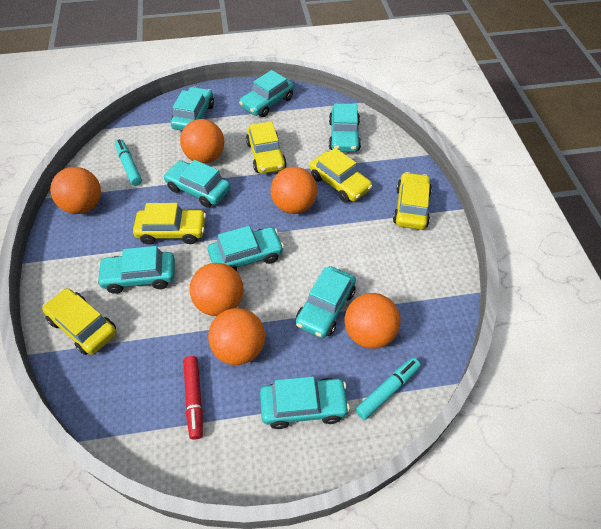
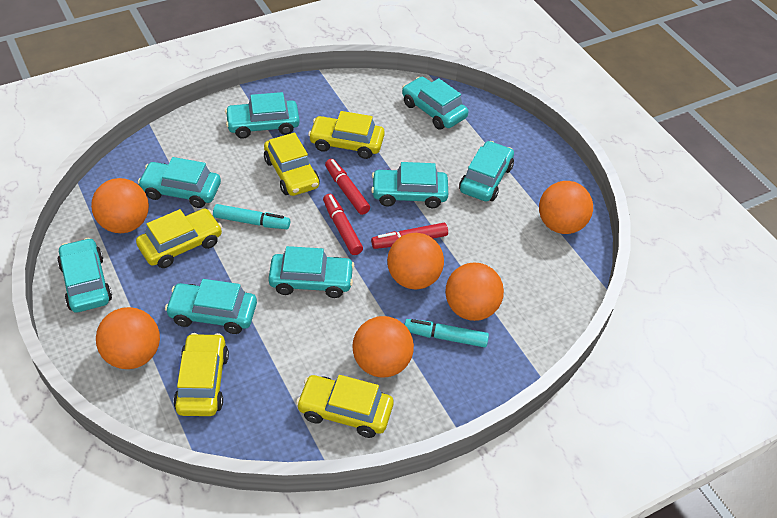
red marker: 1 -> 3

